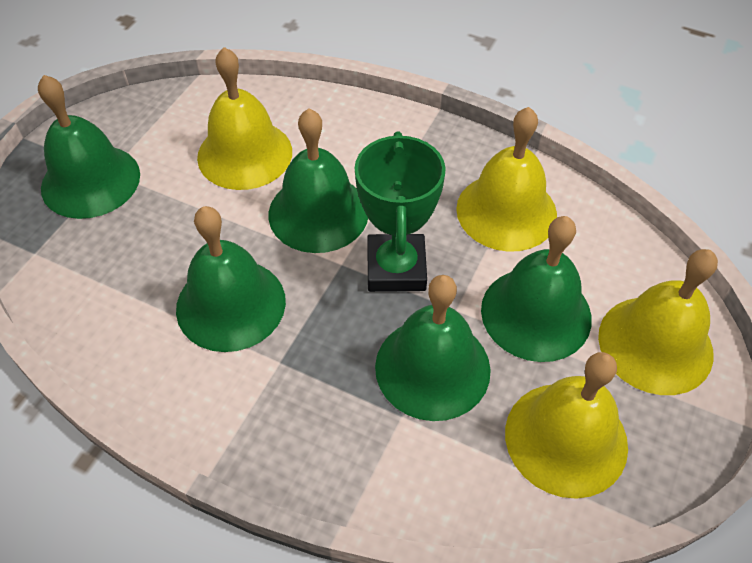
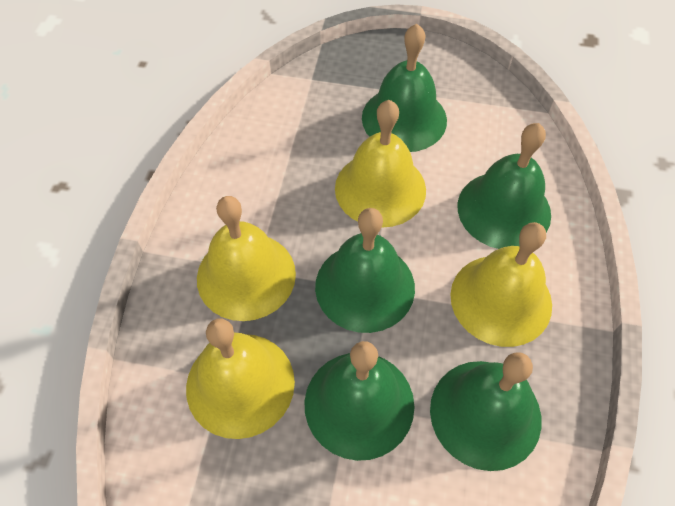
green trophy: 1 -> 0

